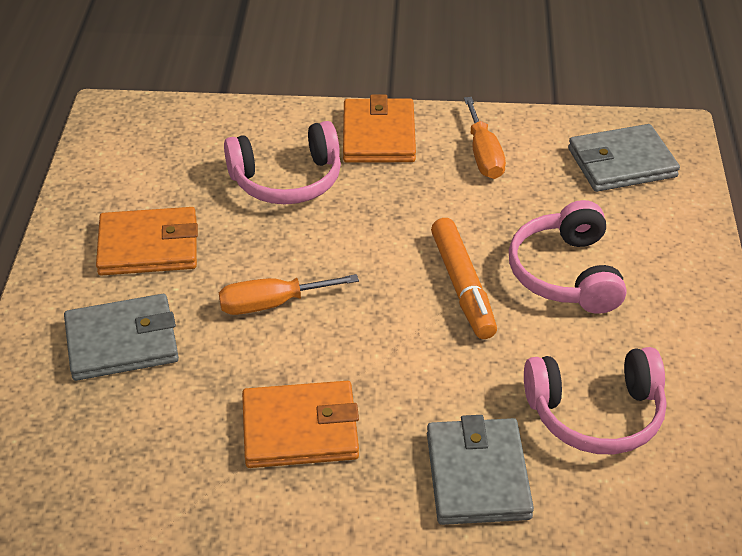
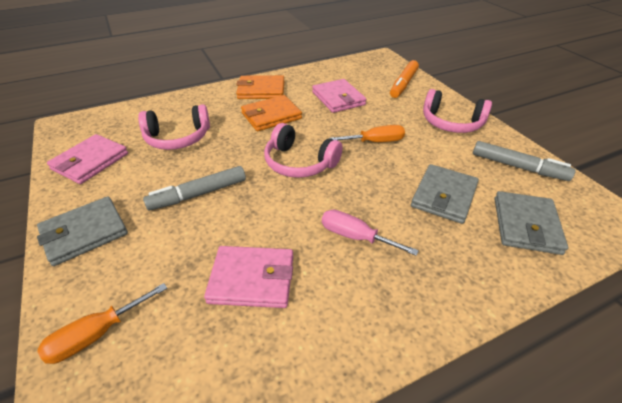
grey marker: 0 -> 2
orange wallet: 3 -> 2
pink screwdriver: 0 -> 1
pink wallet: 0 -> 3

